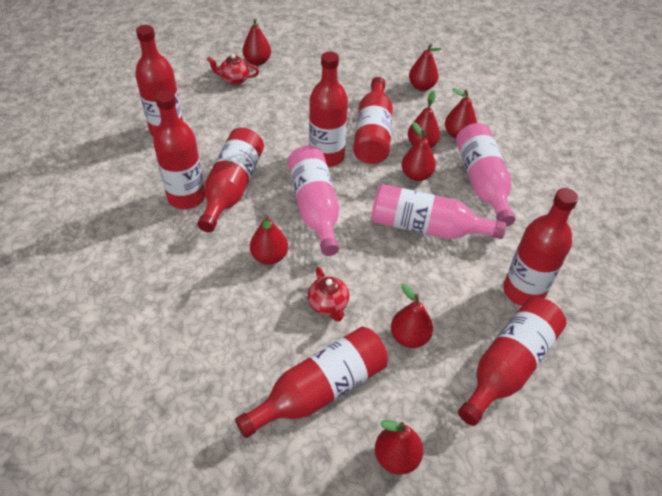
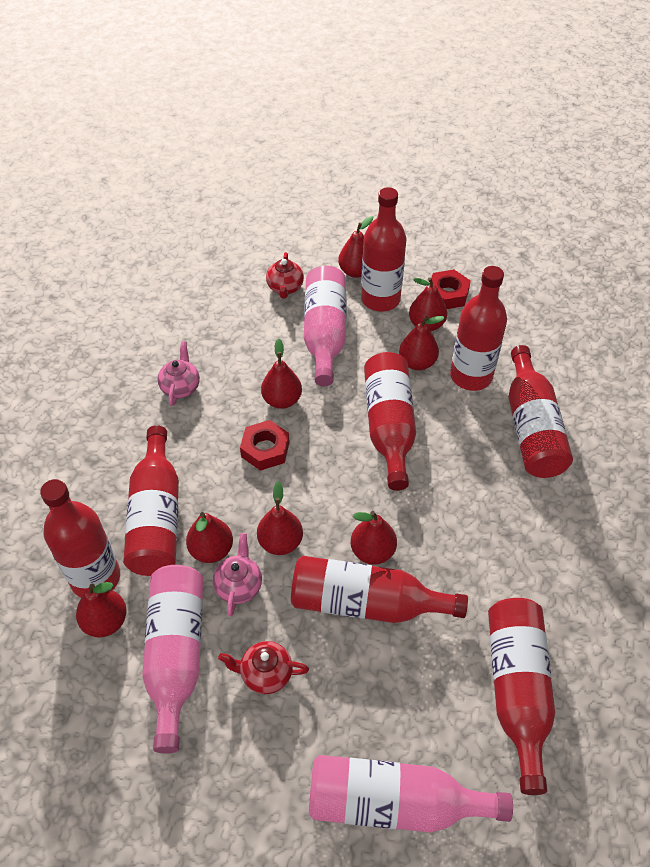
pink teapot: 0 -> 2
red nut: 0 -> 2

